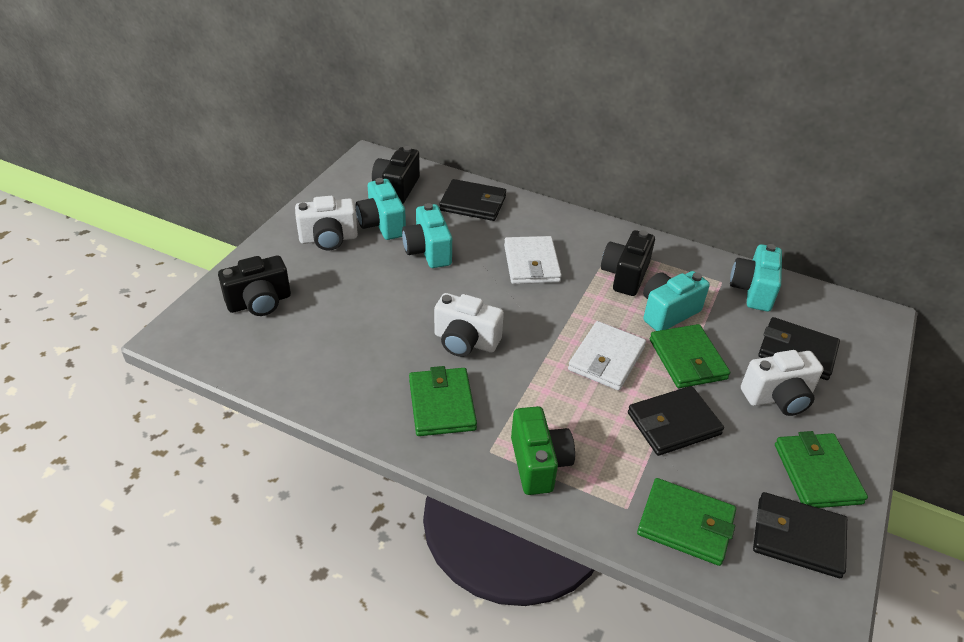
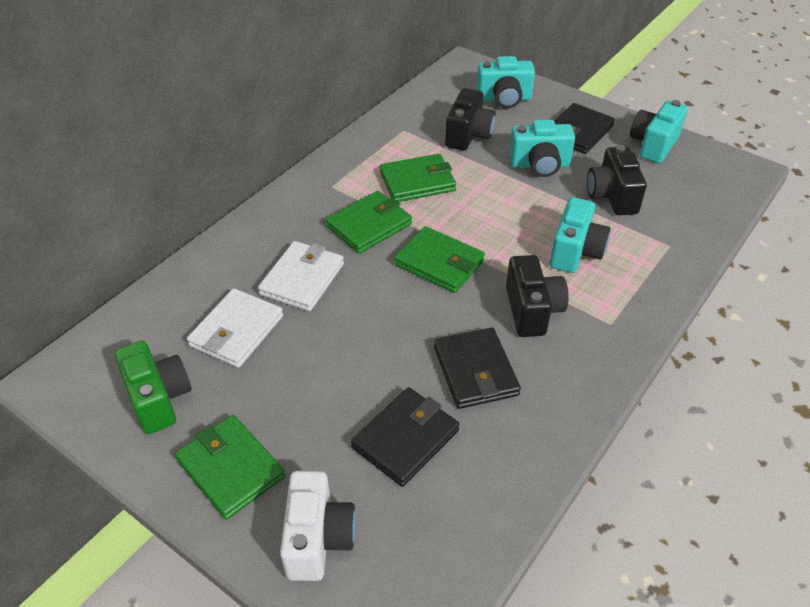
black wallet: 4 -> 3
white camera: 3 -> 1

